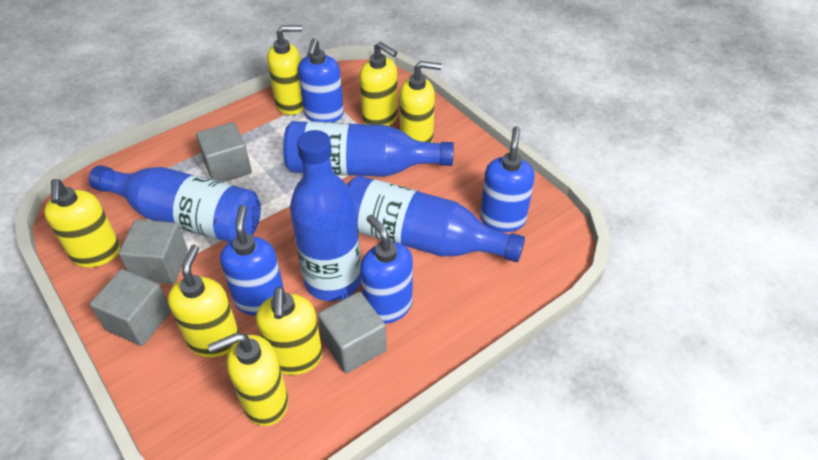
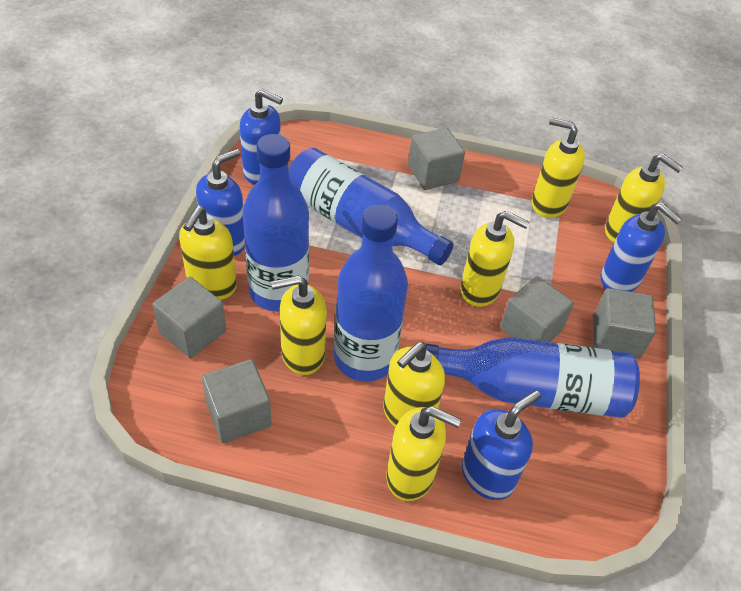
grey cube: 4 -> 5

